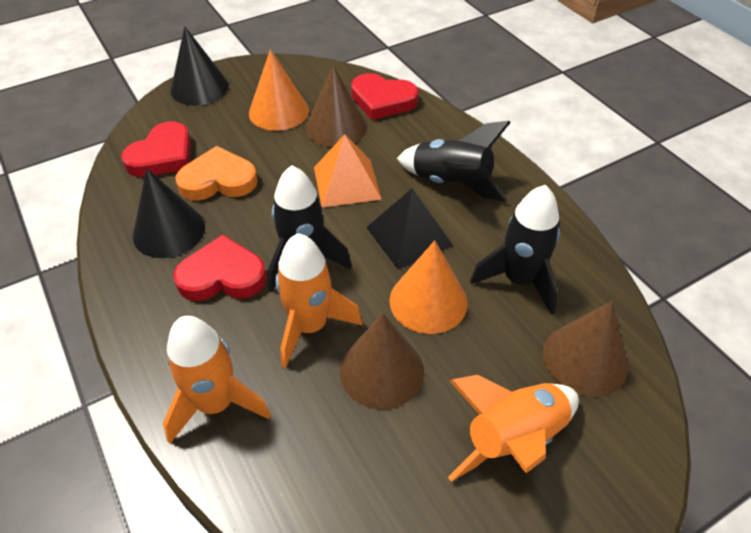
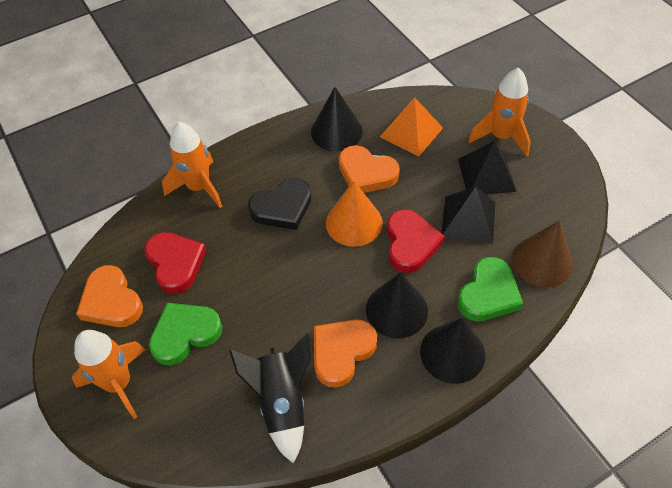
black cone: 2 -> 3
black heart: 0 -> 1
black pyramid: 1 -> 2
black rocket: 3 -> 1
brown cone: 3 -> 1
green heart: 0 -> 2
orange cone: 2 -> 1
orange heart: 1 -> 3
red heart: 3 -> 2

